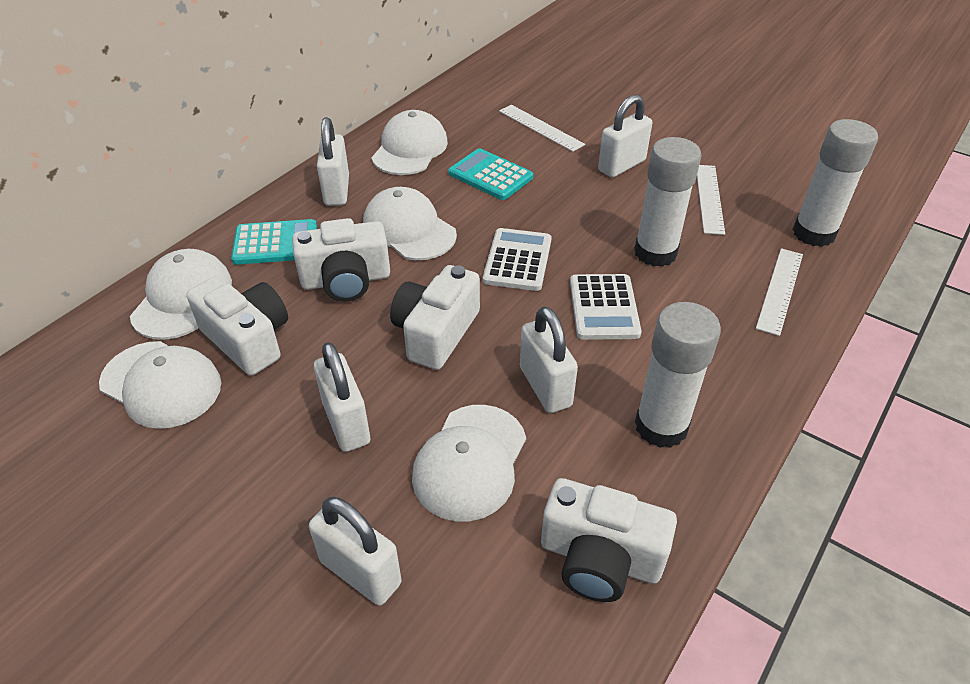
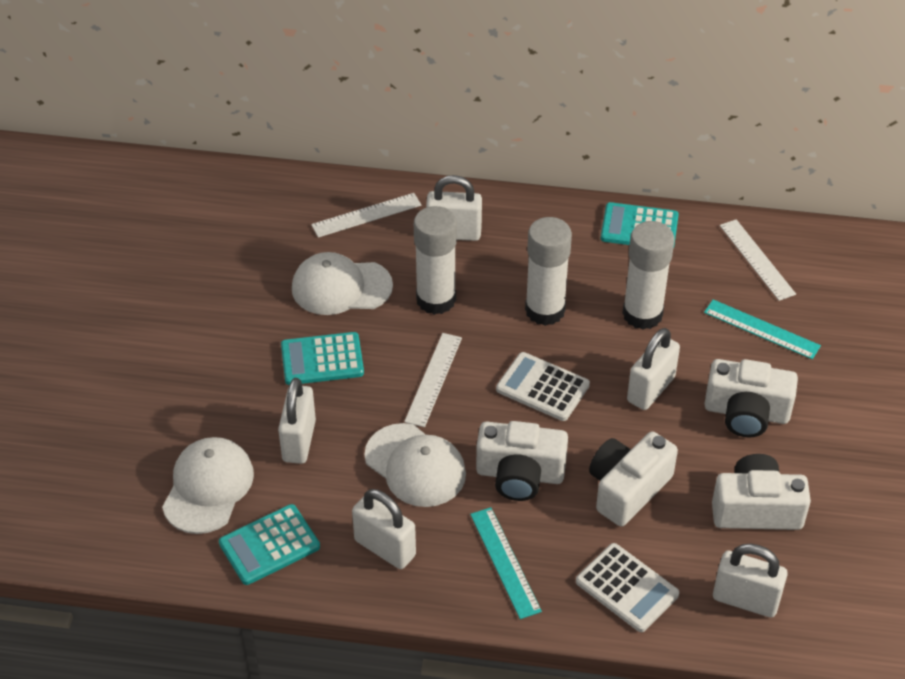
turquoise calculator: 2 -> 3
turquoise ruler: 0 -> 2
white cap: 5 -> 3

